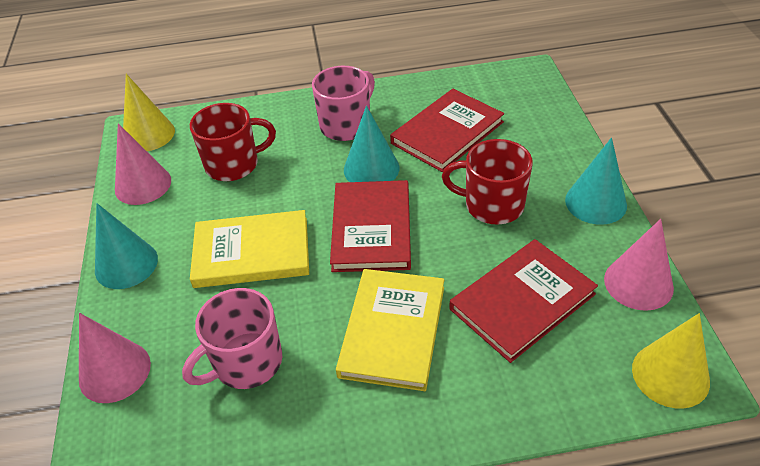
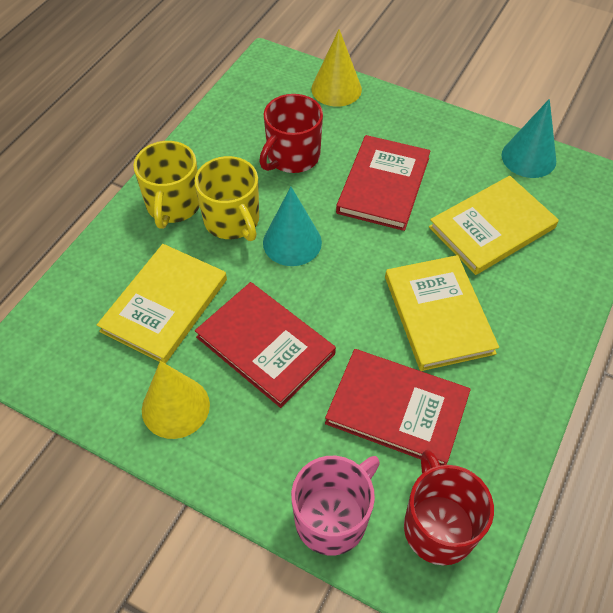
pink cone: 3 -> 0
pink mug: 2 -> 1
turquoise cone: 3 -> 2
yellow book: 2 -> 3
yellow mug: 0 -> 2

